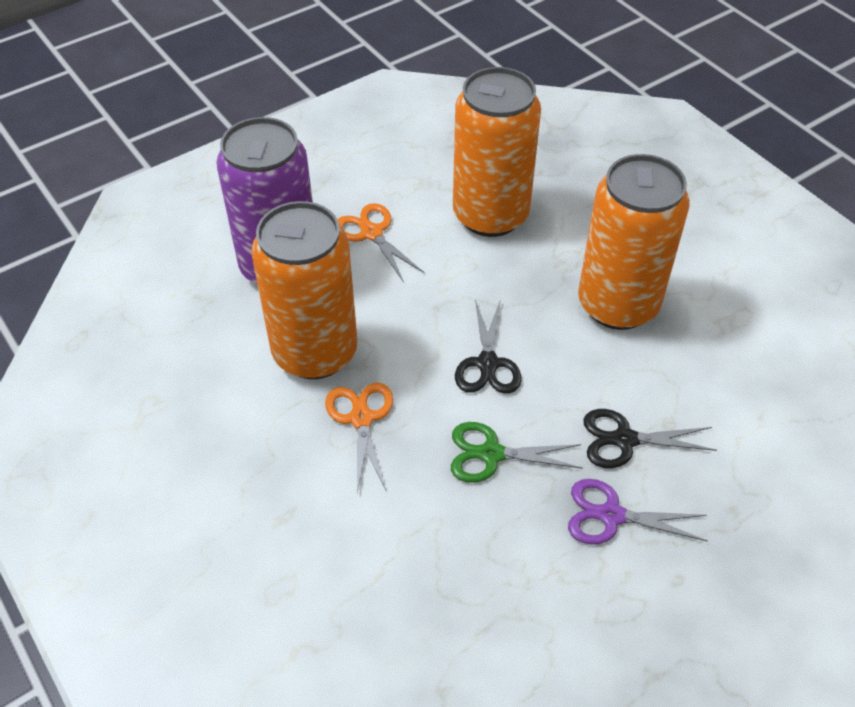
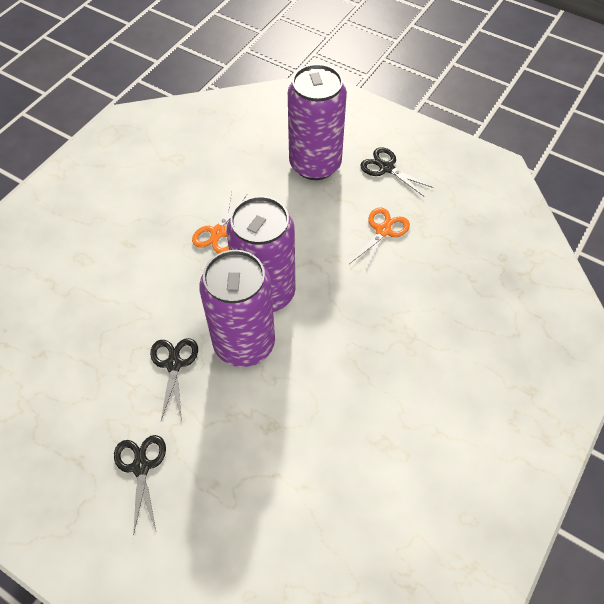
black scissors: 2 -> 3
green scissors: 1 -> 0
orange can: 3 -> 0
purple can: 1 -> 3
purple scissors: 1 -> 0

